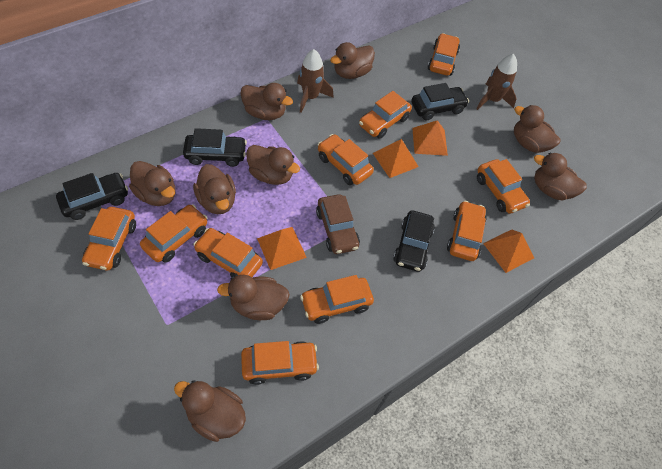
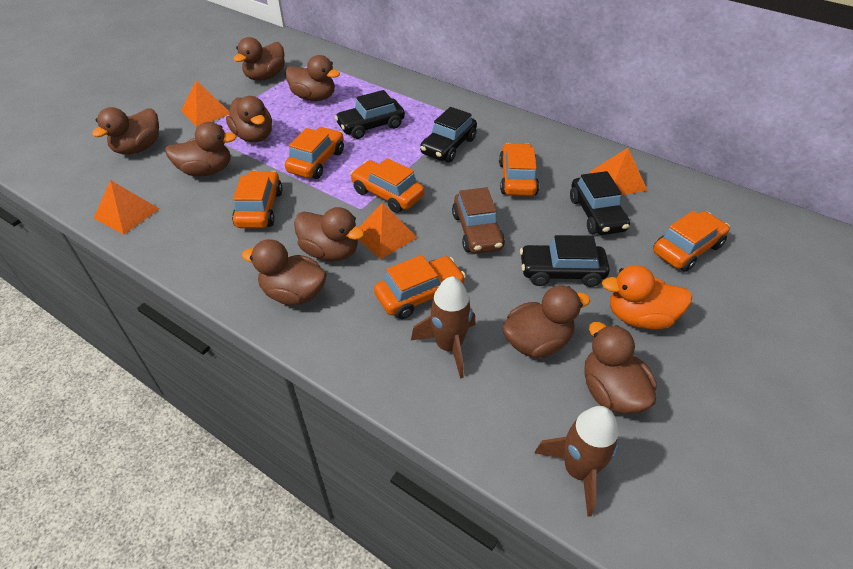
orange car: 10 -> 6
orange duck: 0 -> 1

